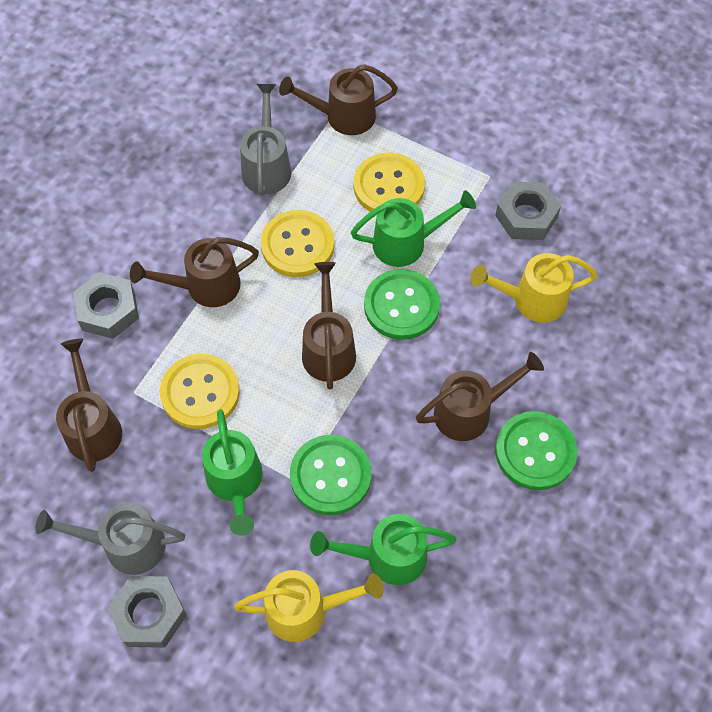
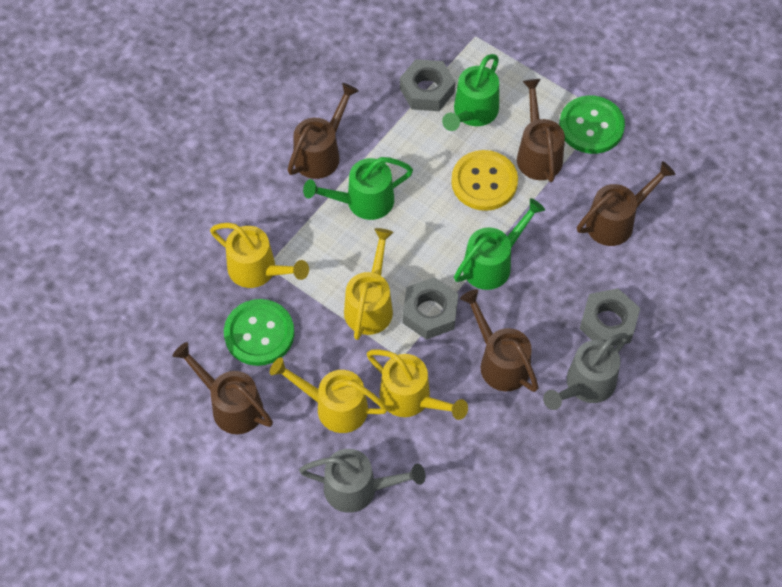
green button: 3 -> 2
yellow button: 3 -> 1
yellow watering can: 2 -> 4

